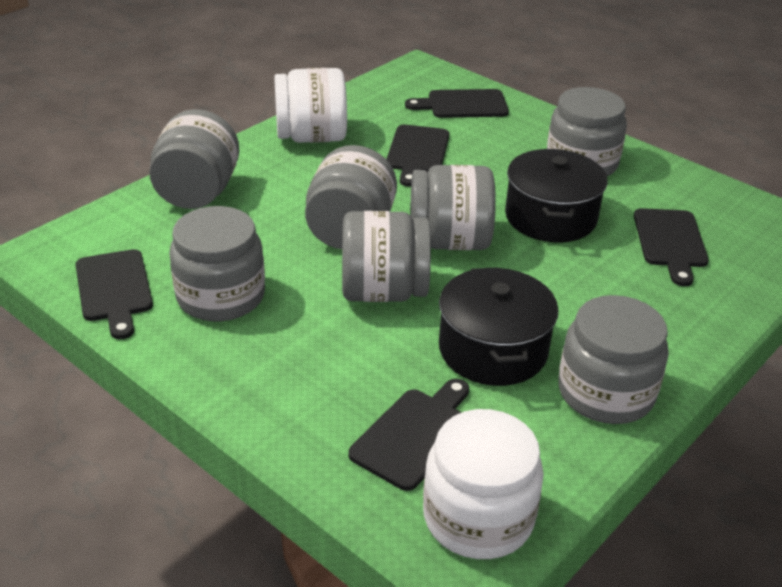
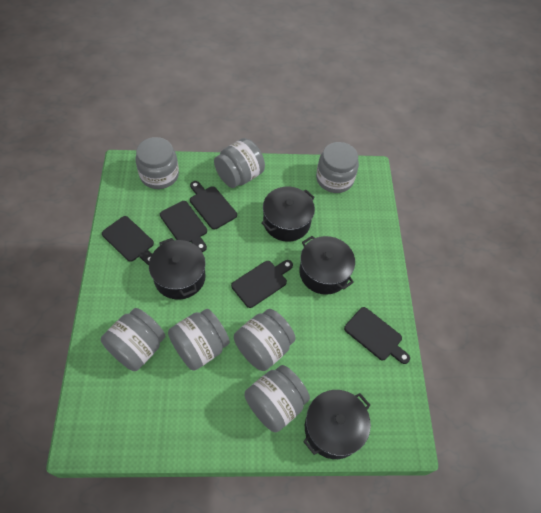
black pot: 2 -> 4
white jar: 2 -> 0

